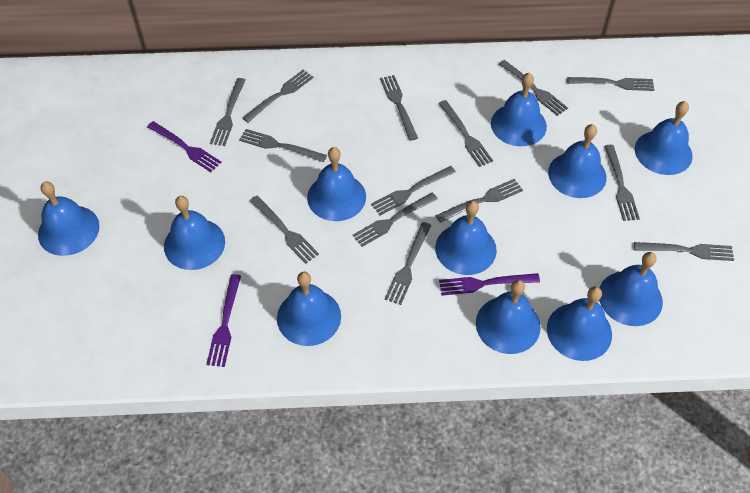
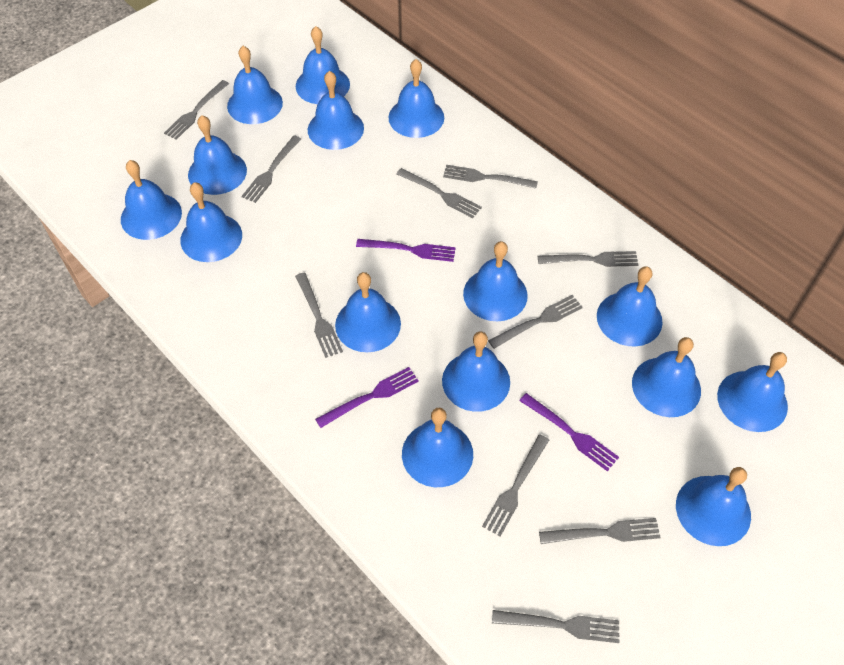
blue bell: 11 -> 15
grey fork: 14 -> 10

